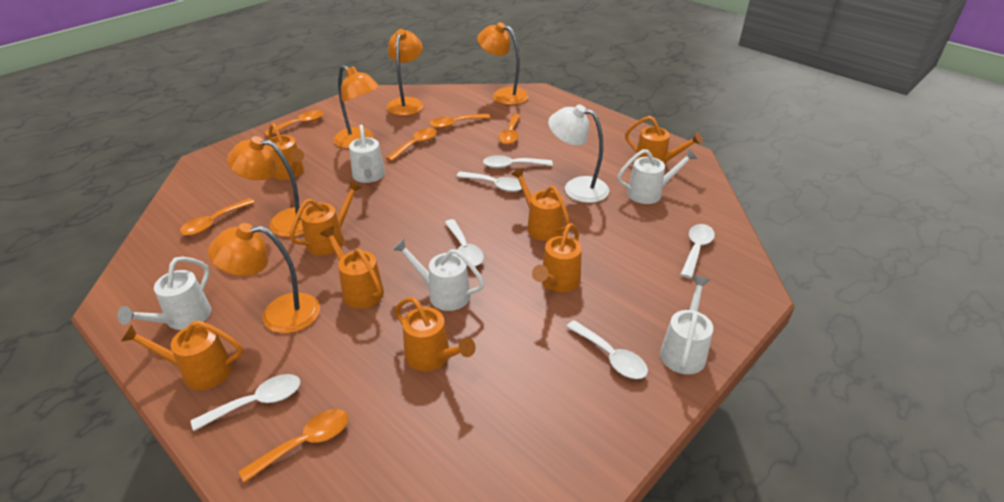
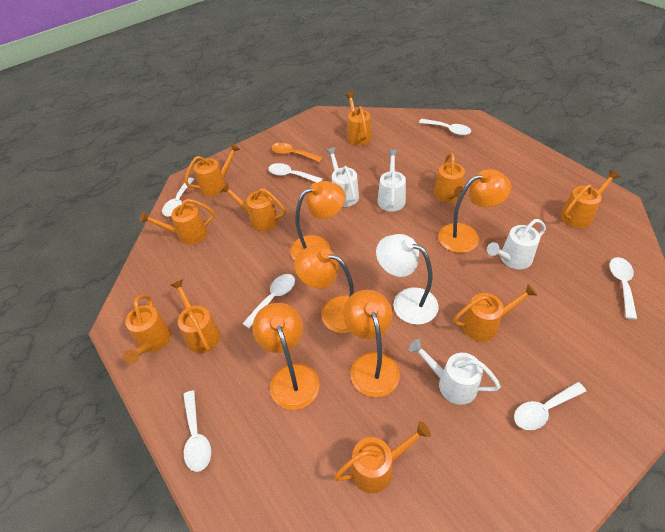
orange spoon: 6 -> 1
orange watering can: 8 -> 10
white spoon: 6 -> 7
white watering can: 5 -> 4

